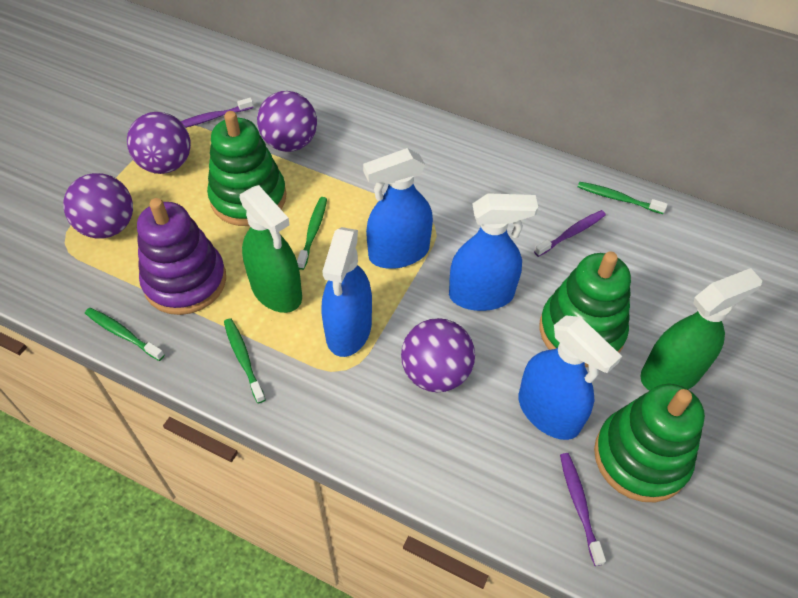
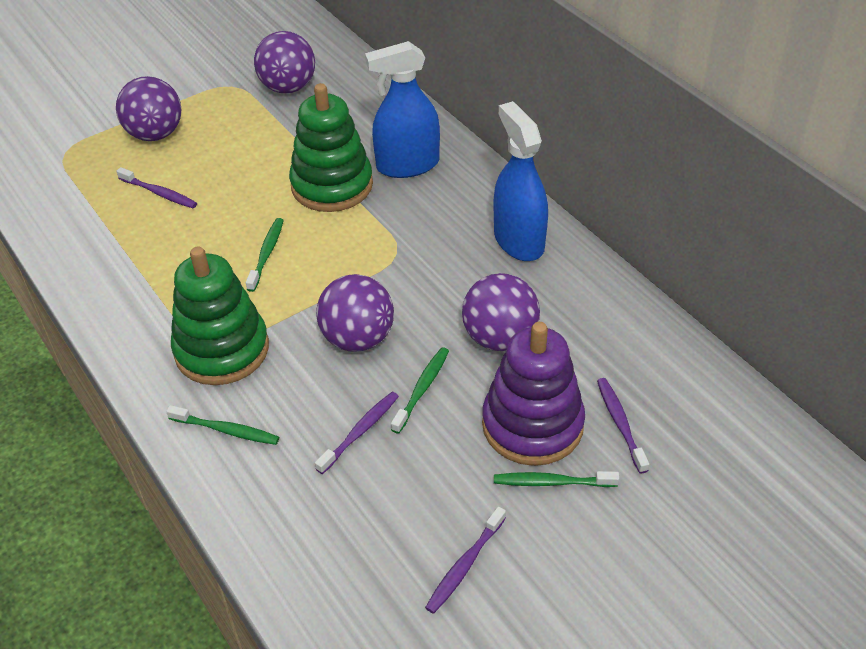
blue spray bottle: 4 -> 2
green spray bottle: 2 -> 0
green stacking toy: 3 -> 2
purple toothbrush: 3 -> 4

